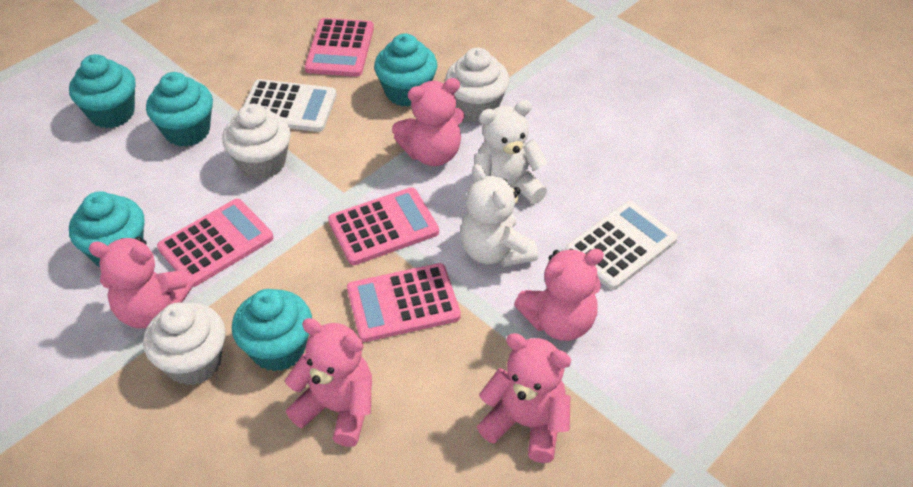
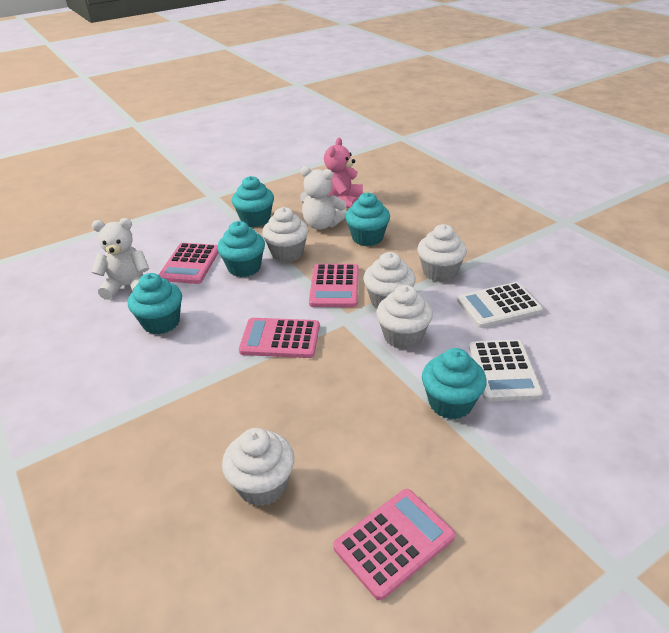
pink teddy bear: 5 -> 1
white cupcake: 3 -> 5

